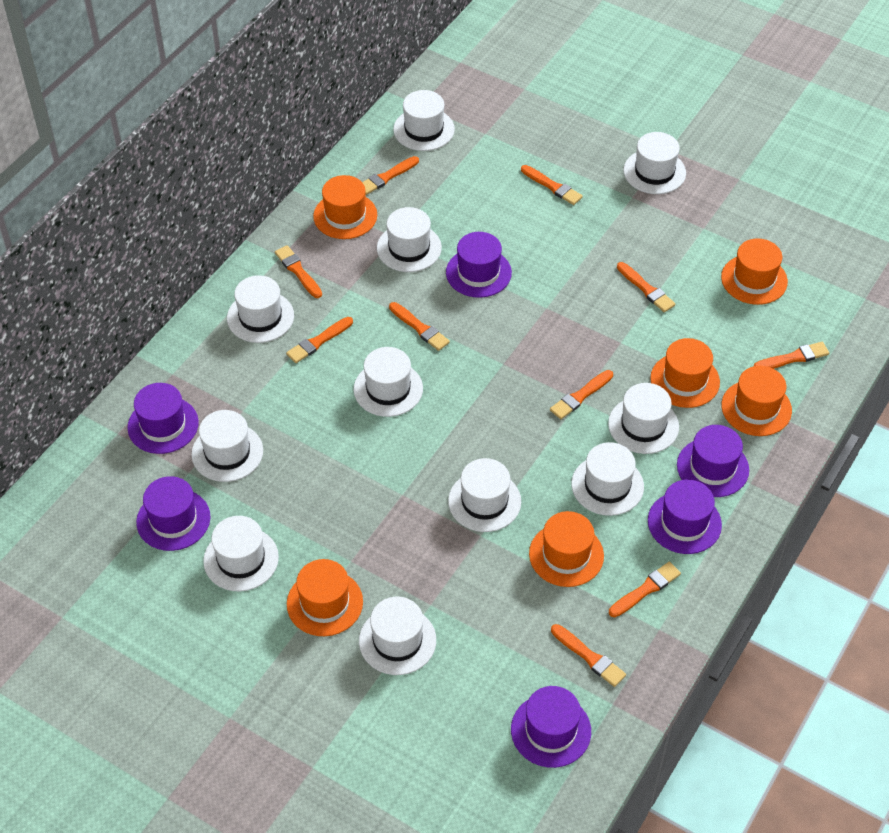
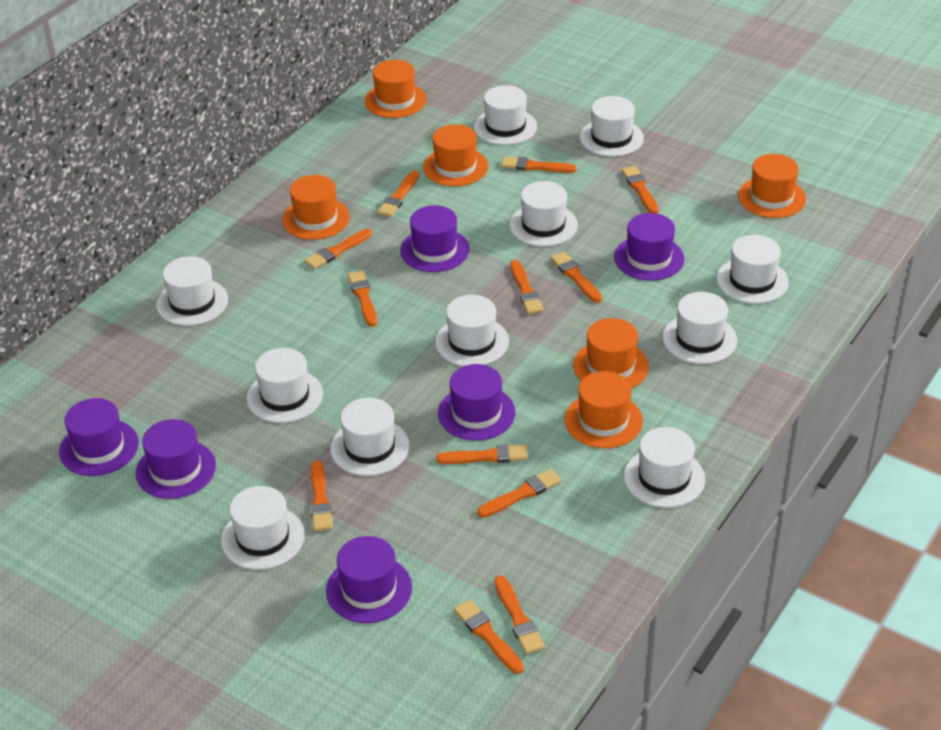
orange brush: 10 -> 12

